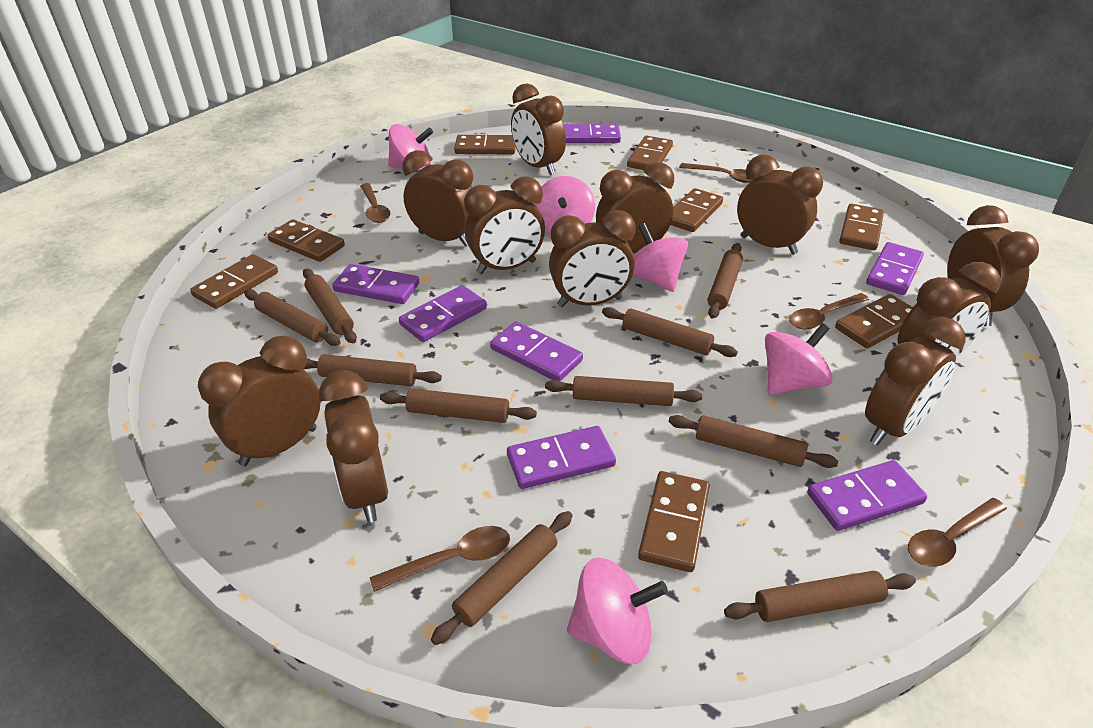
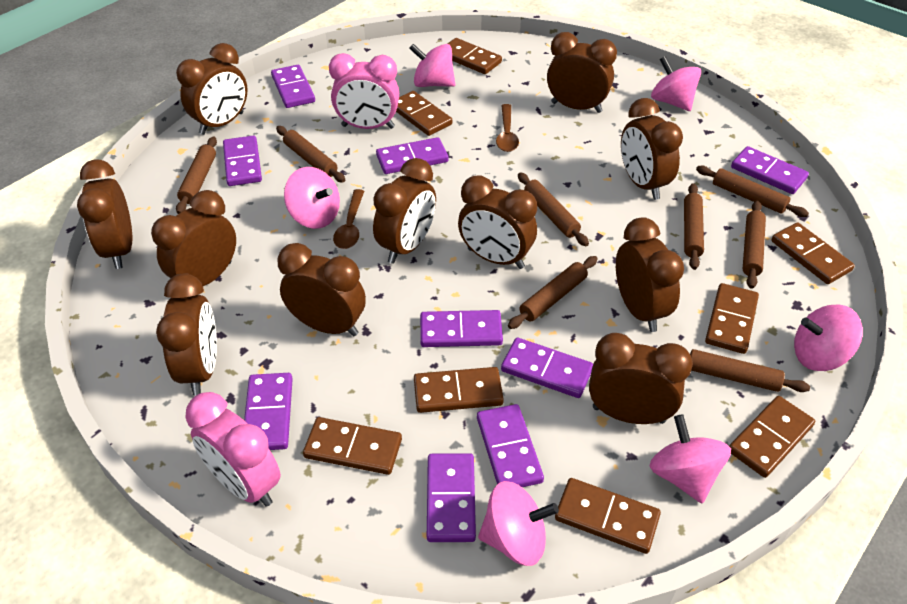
brown rolling pin: 10 -> 8
brown spoon: 5 -> 2
pink clock: 0 -> 2
pink spinning top: 5 -> 6
purple domino: 7 -> 9

